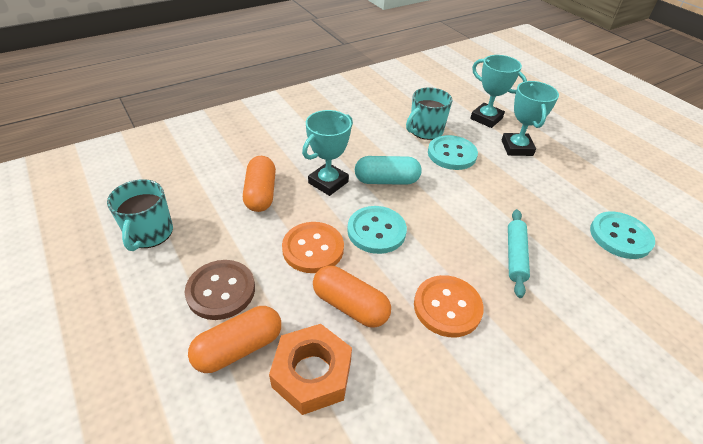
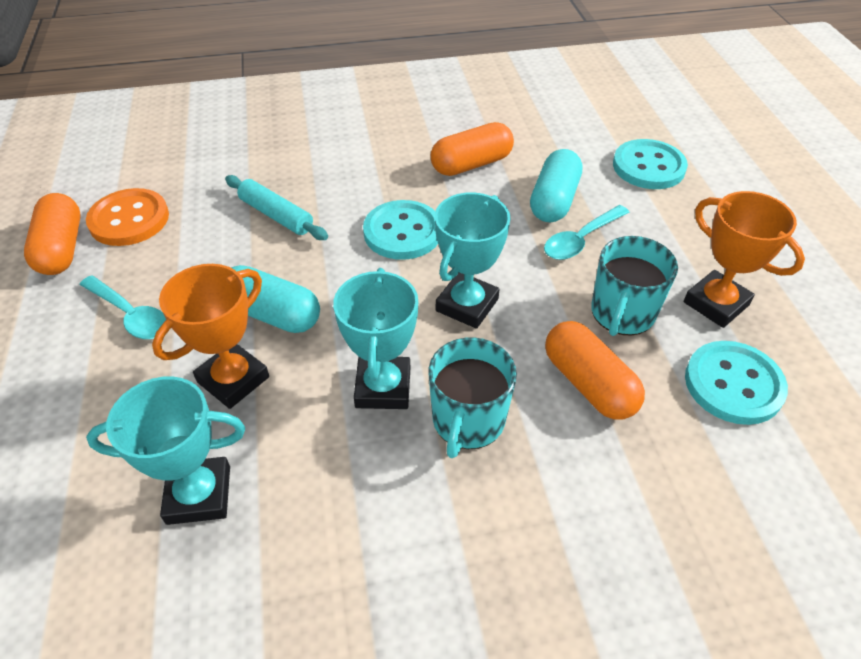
brown button: 1 -> 0
orange button: 2 -> 1
orange nut: 1 -> 0
orange trophy: 0 -> 2
turquoise capsule: 1 -> 2
turquoise spoon: 0 -> 2

